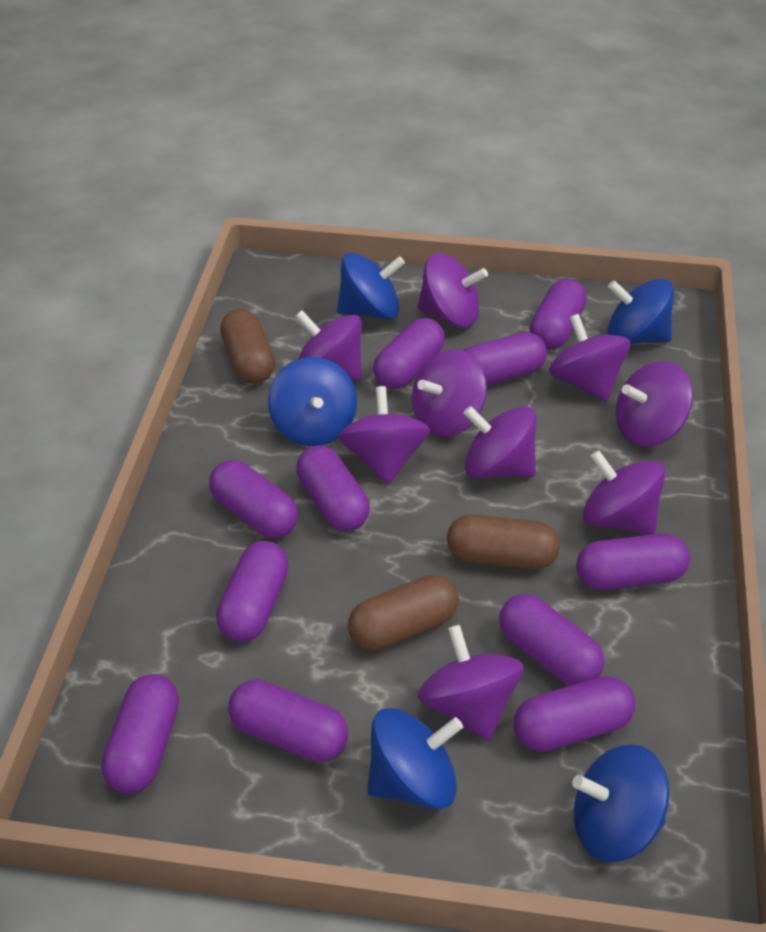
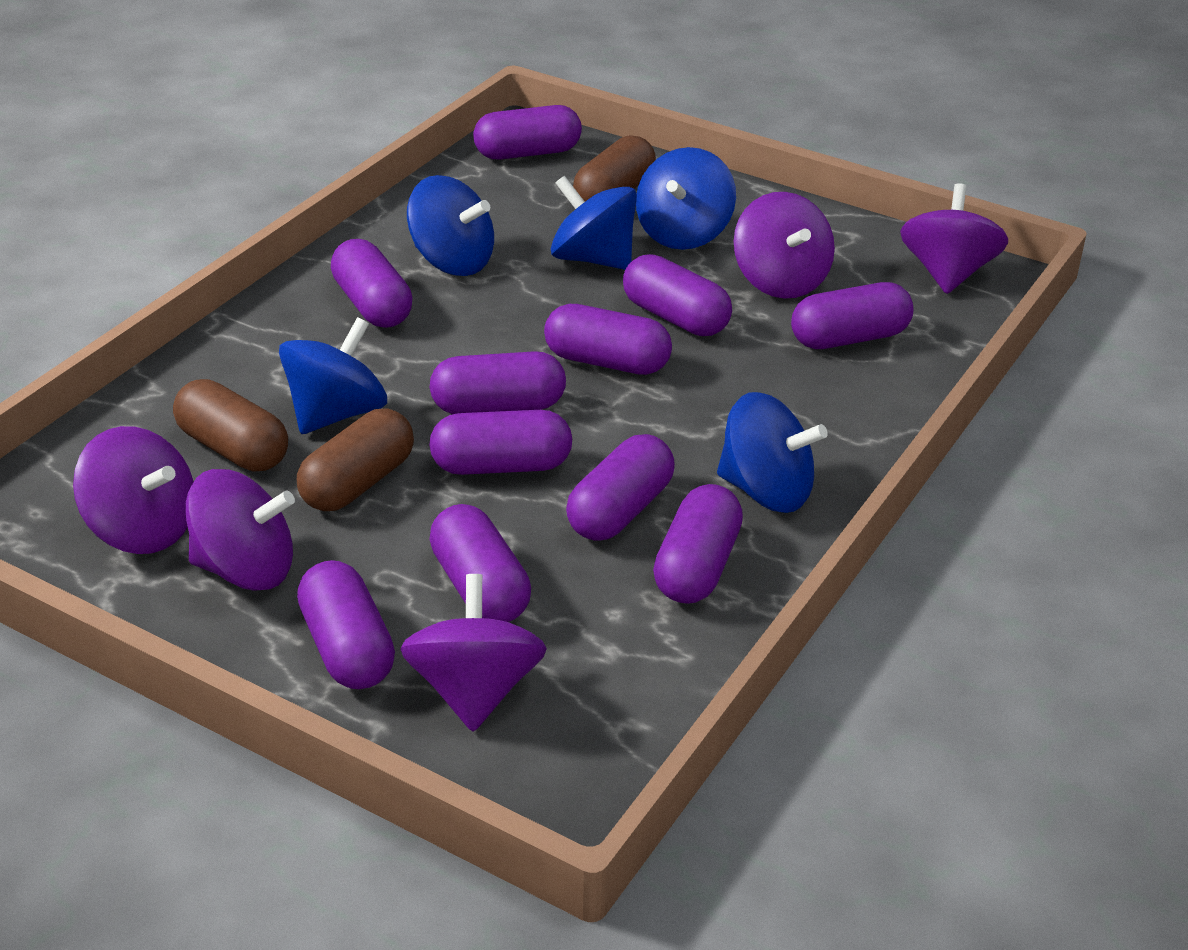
purple spinning top: 9 -> 5

